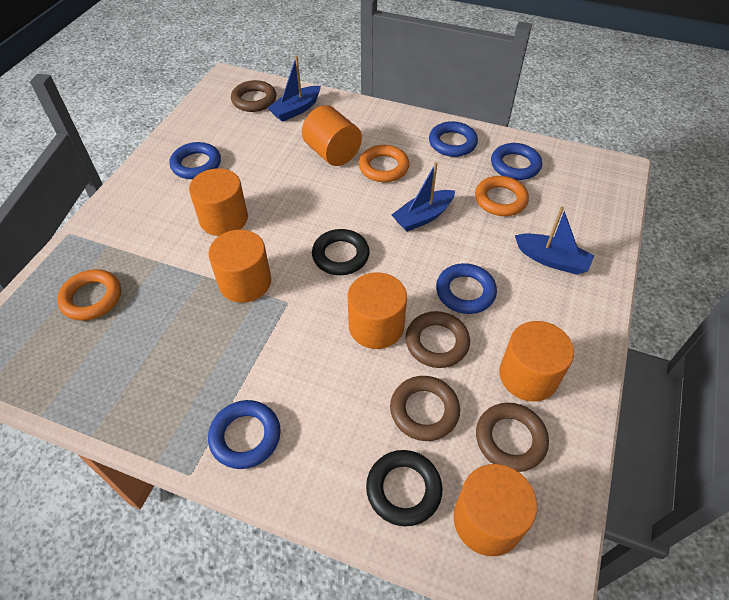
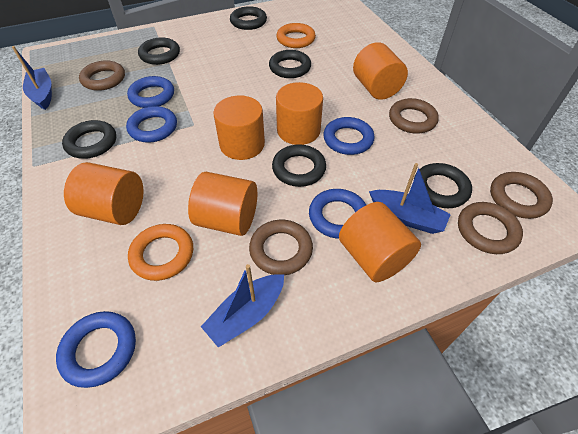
black ring: 2 -> 6
brown ring: 4 -> 5
orange ring: 3 -> 2

